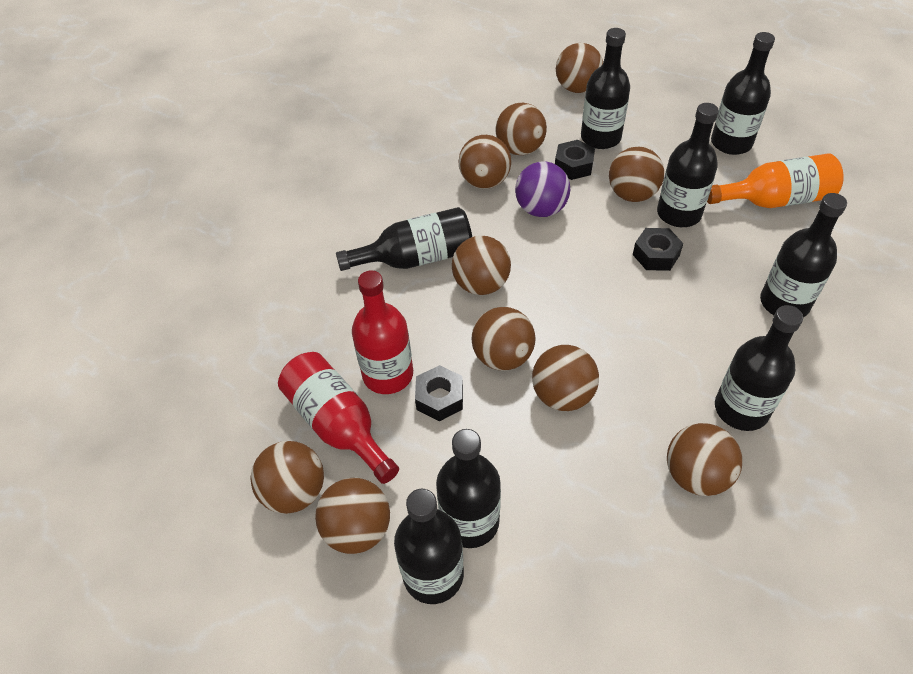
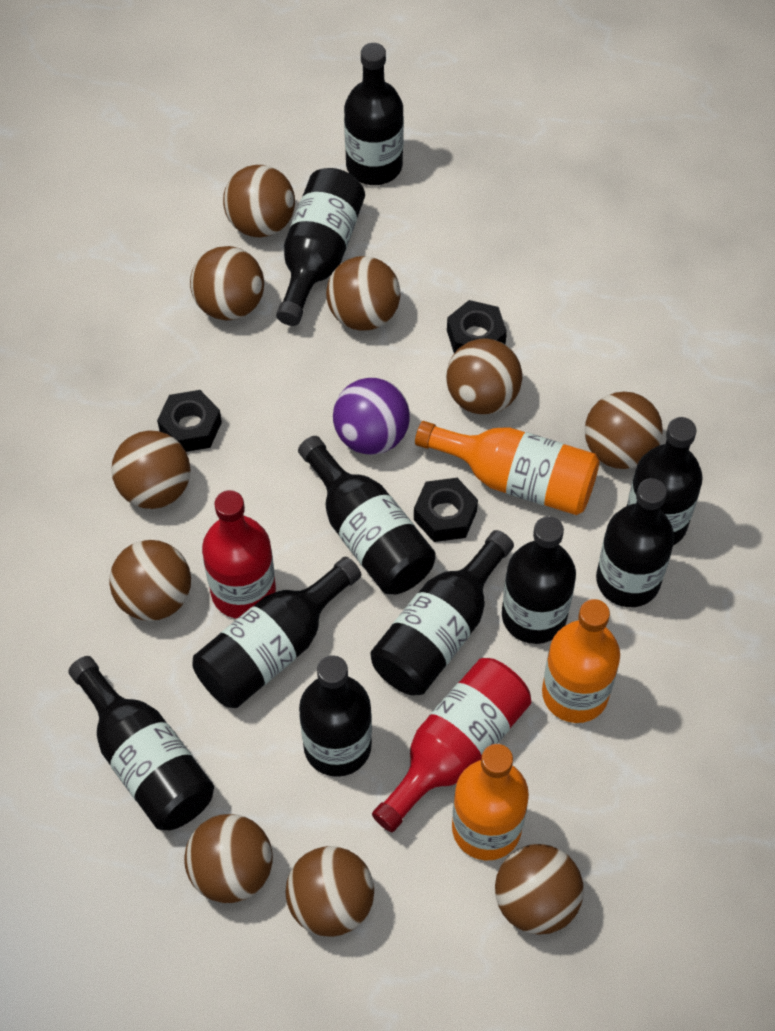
black bottle: 8 -> 10
orange bottle: 1 -> 3

